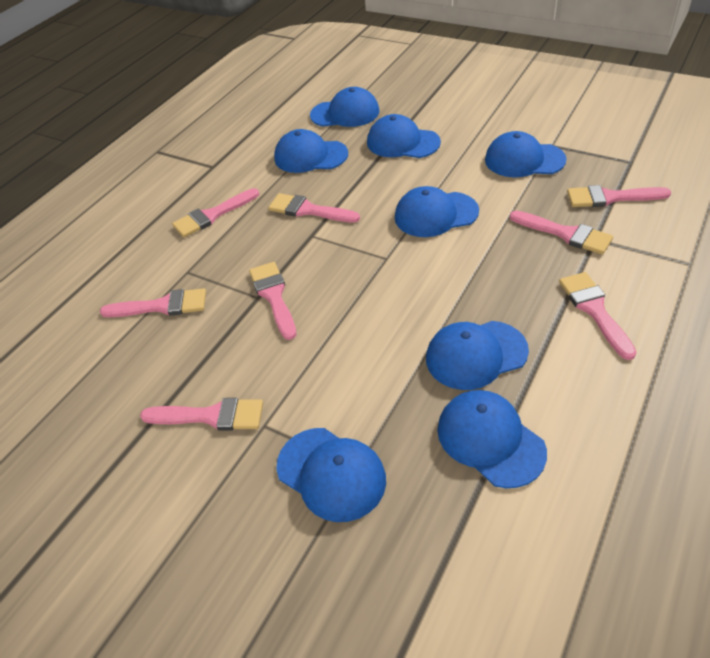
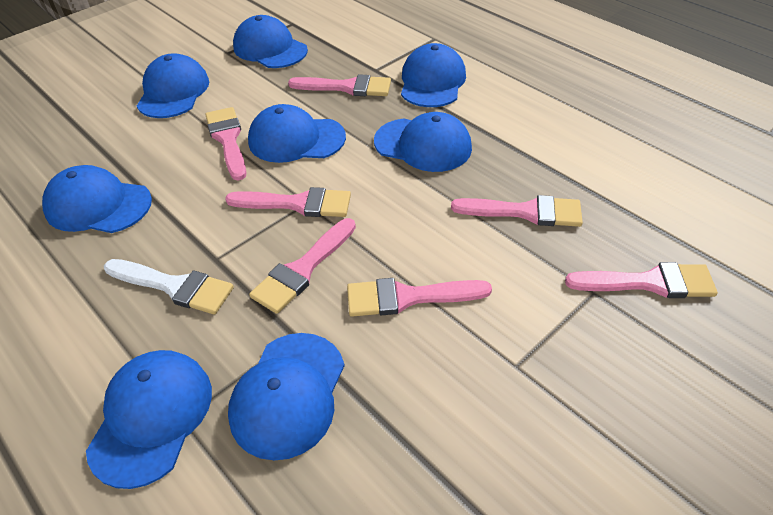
pink brush: 8 -> 7
white brush: 0 -> 1

